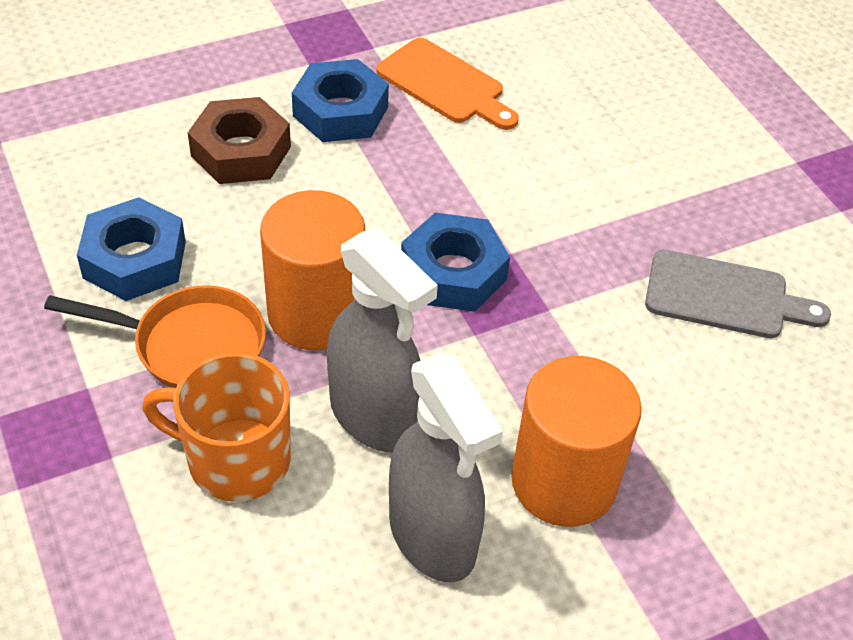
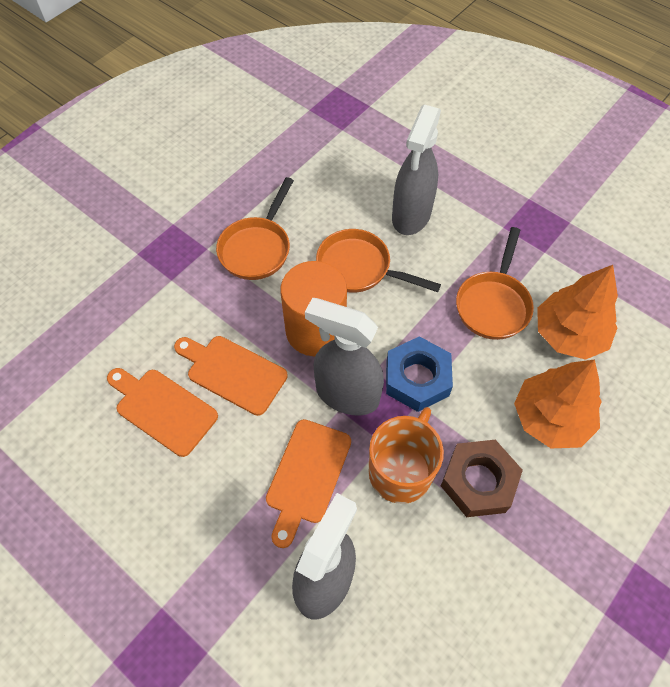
blue nut: 3 -> 1
grey cutting board: 1 -> 0
grey spray bottle: 2 -> 3
orange cutting board: 1 -> 3
orange cylinder: 2 -> 1
orange pan: 1 -> 3
orange tree: 0 -> 2

